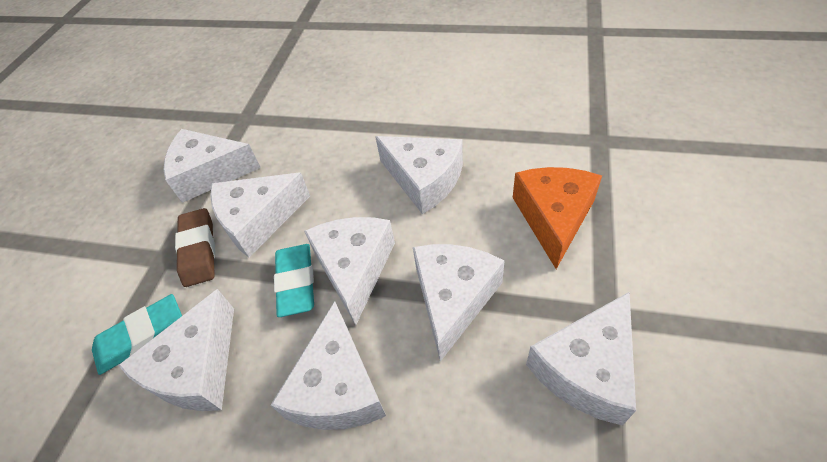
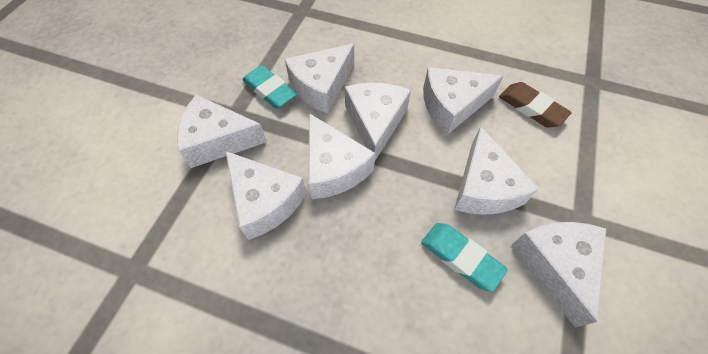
orange cheese: 1 -> 0

